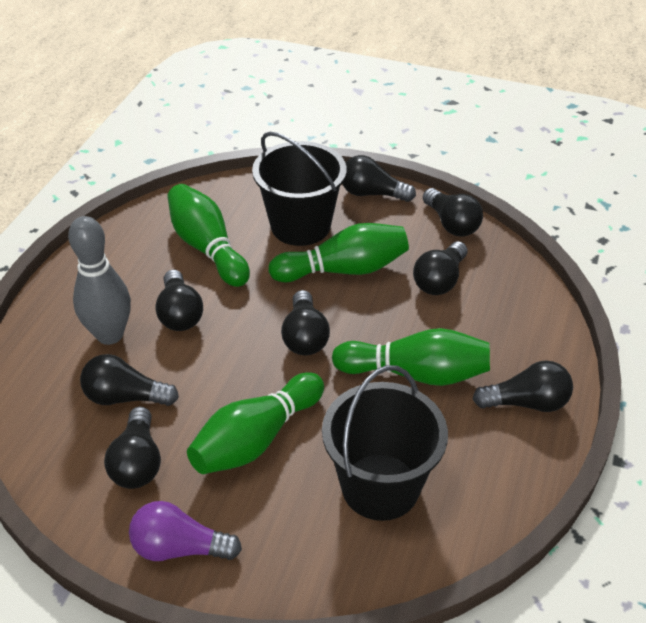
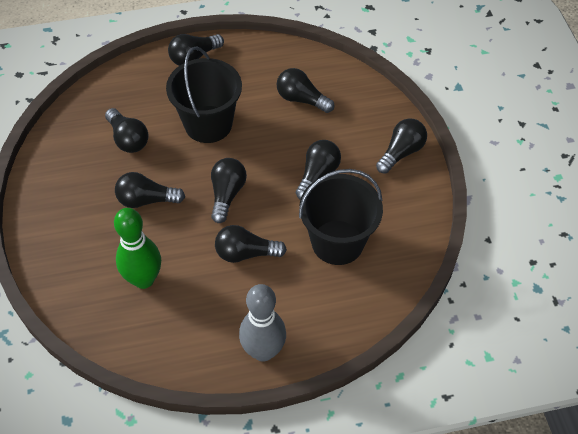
green bowling pin: 4 -> 1
purple light bulb: 1 -> 0

